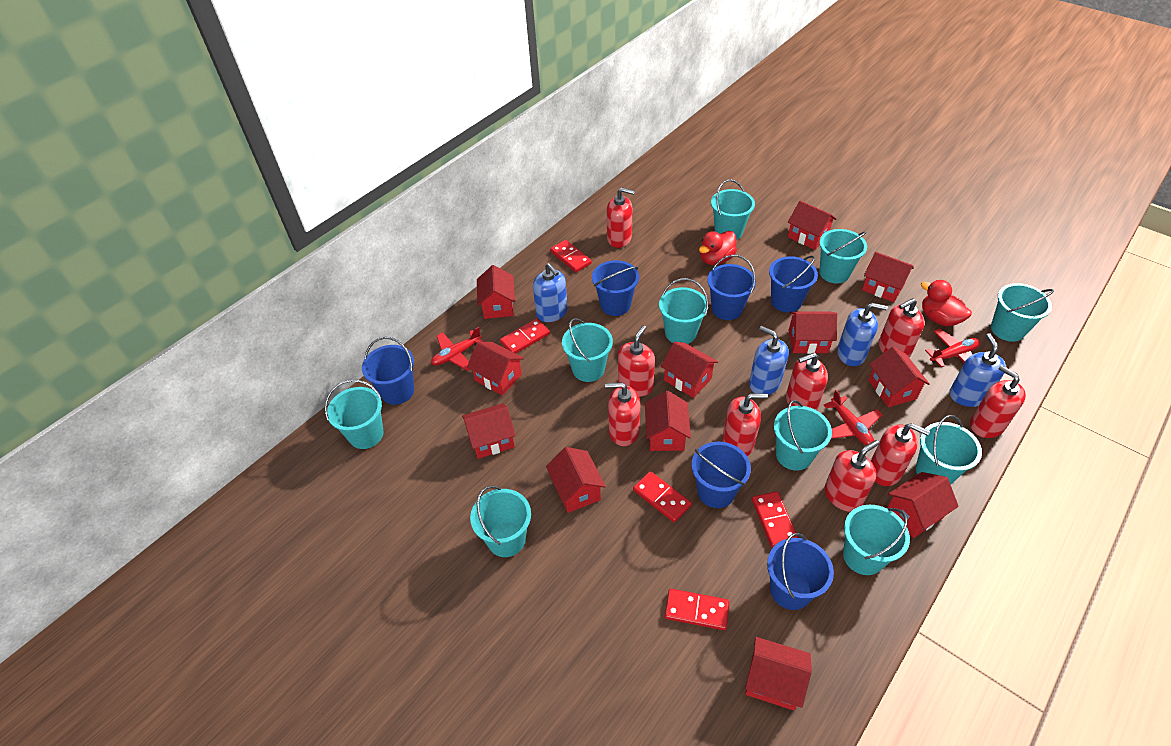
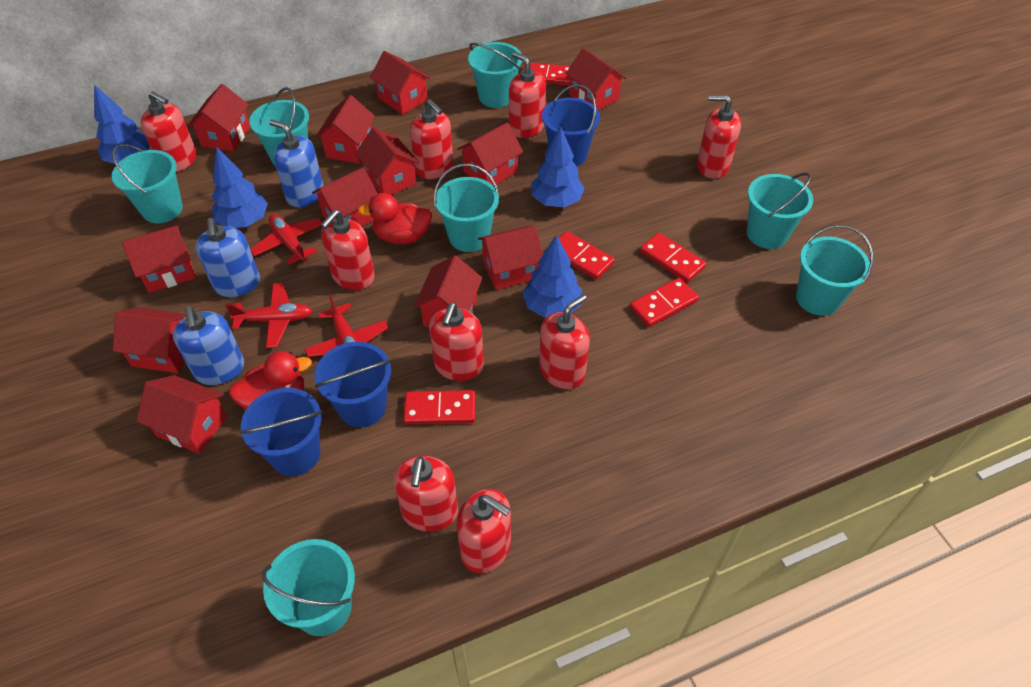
blue bucket: 6 -> 3
blue soap dispenser: 4 -> 3
blue tree: 0 -> 4
turquoise bucket: 10 -> 7

